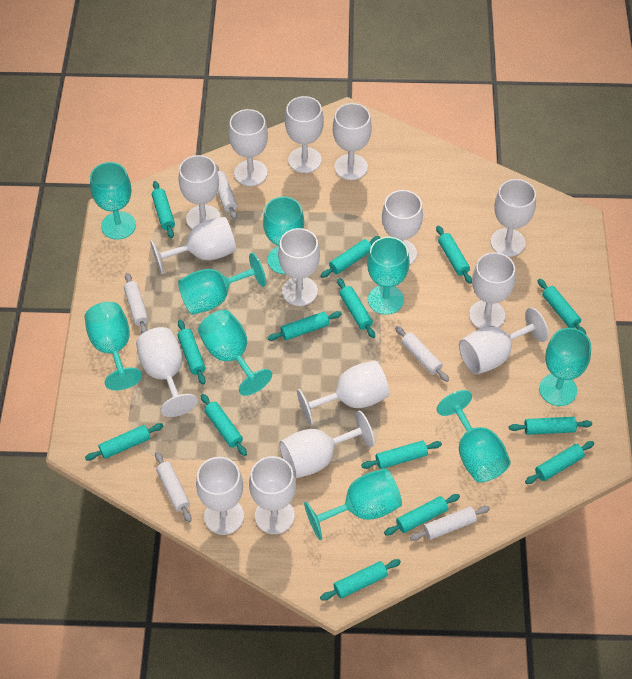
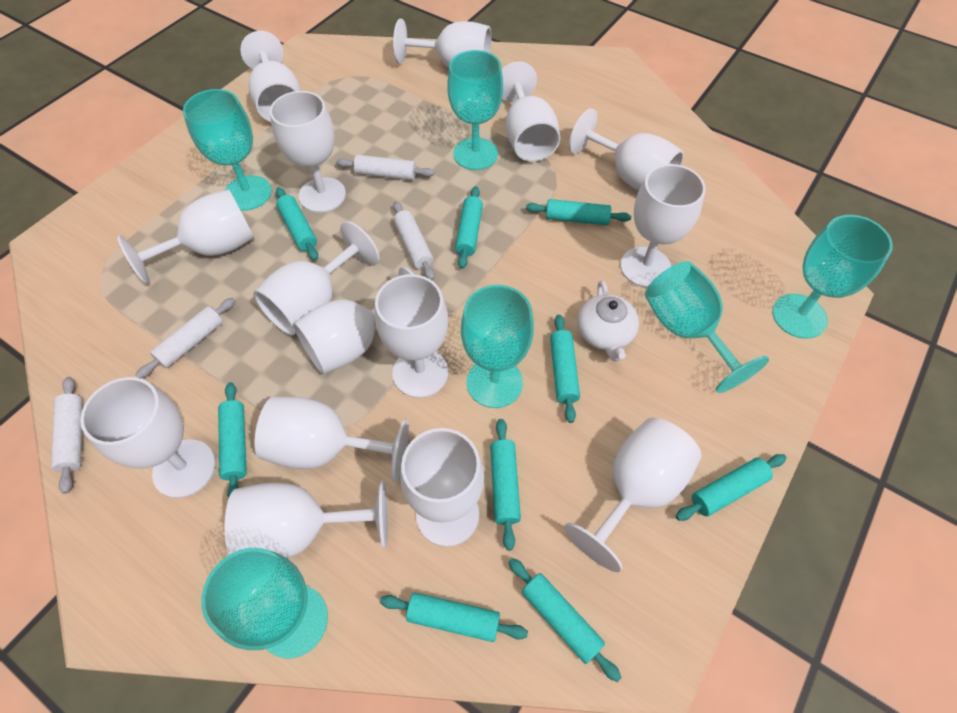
turquoise goblet: 9 -> 6
turquoise rolling pin: 14 -> 9
white rolling pin: 5 -> 4
white teapot: 0 -> 1

